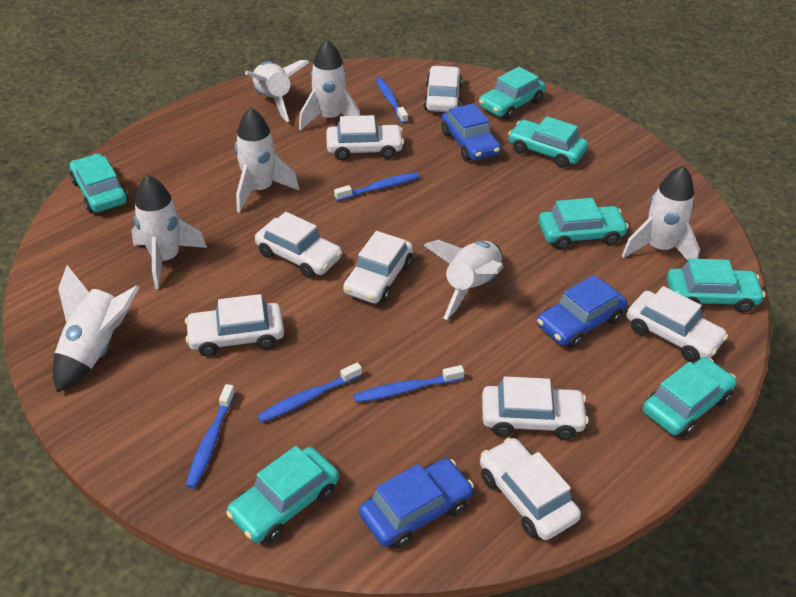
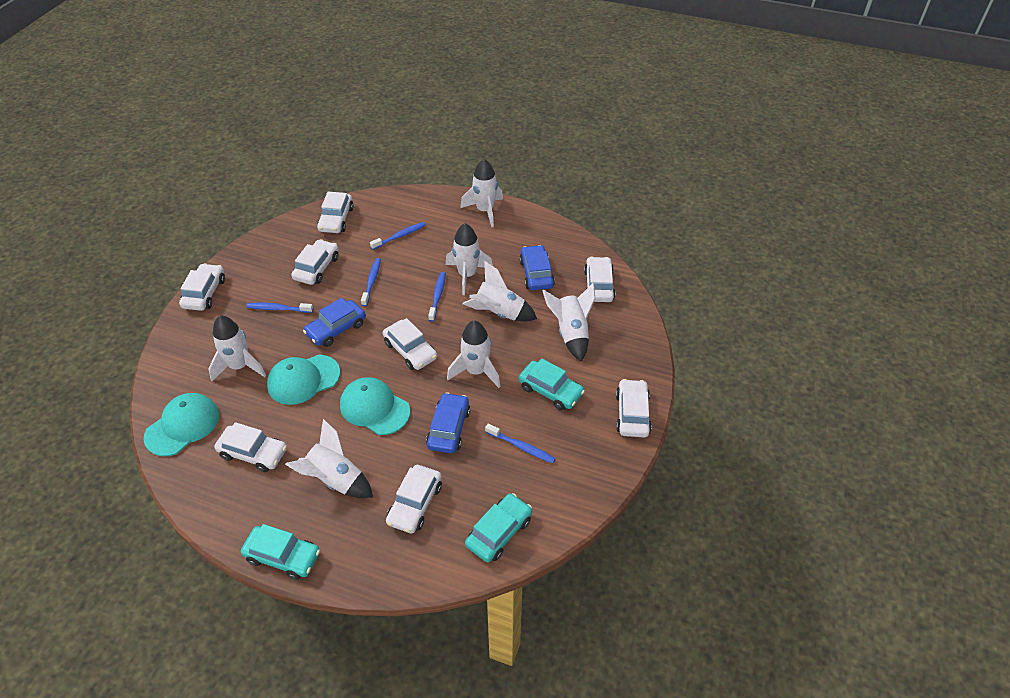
turquoise cap: 0 -> 3
turquoise car: 7 -> 3

